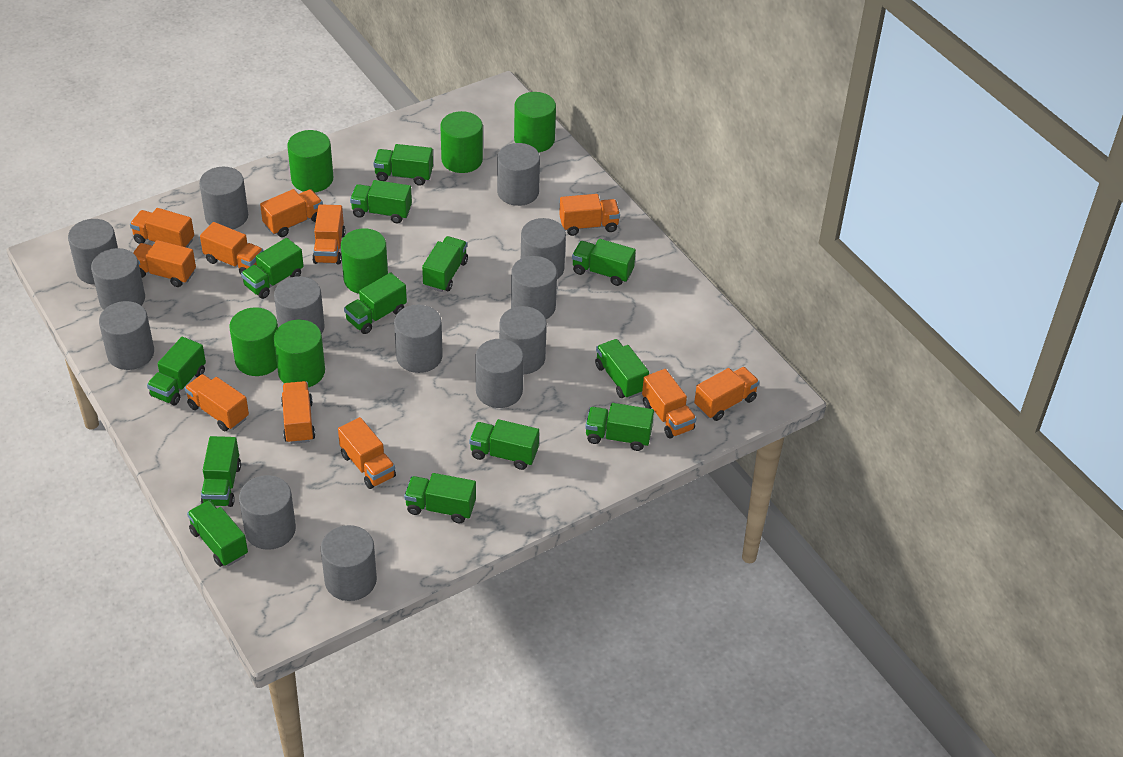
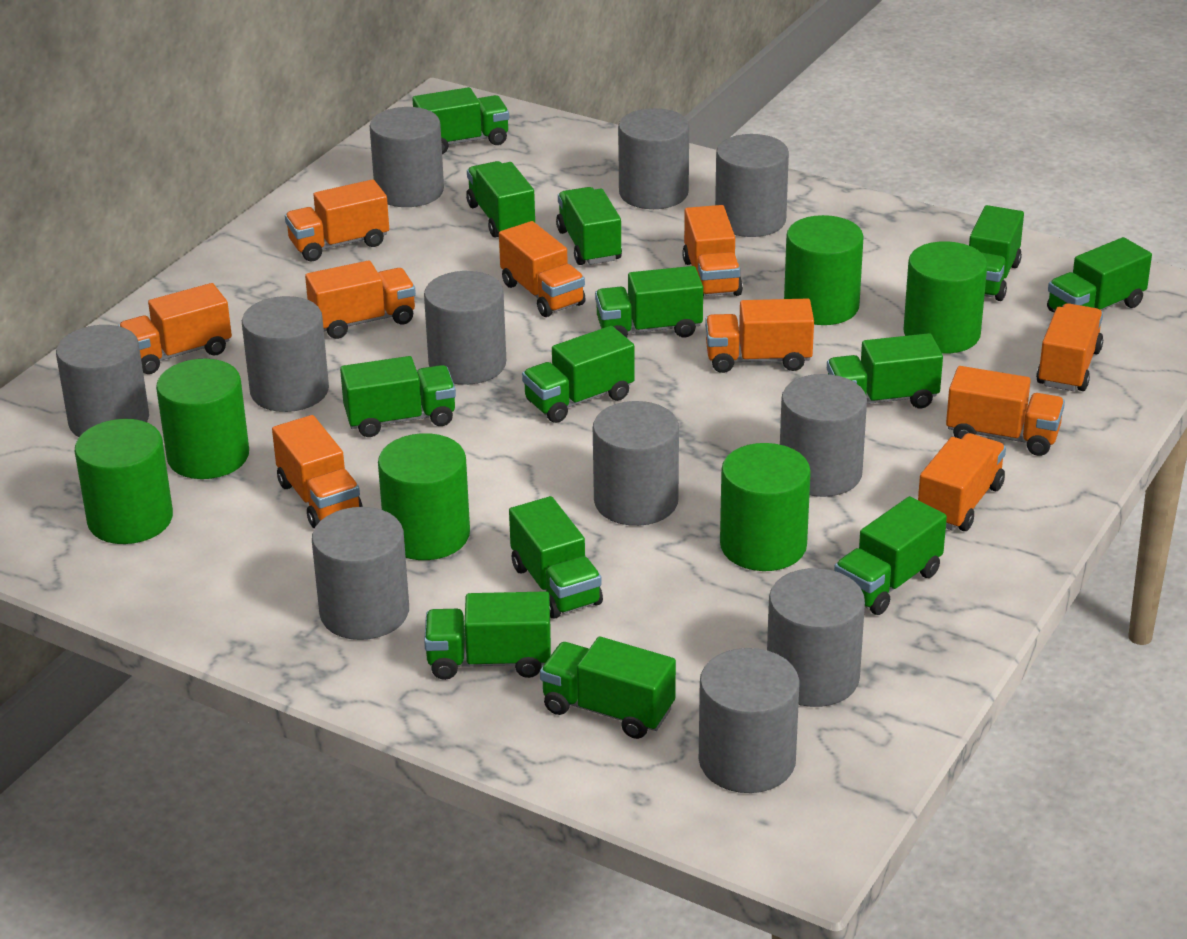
grey cylinder: 13 -> 11
orange truck: 11 -> 10

